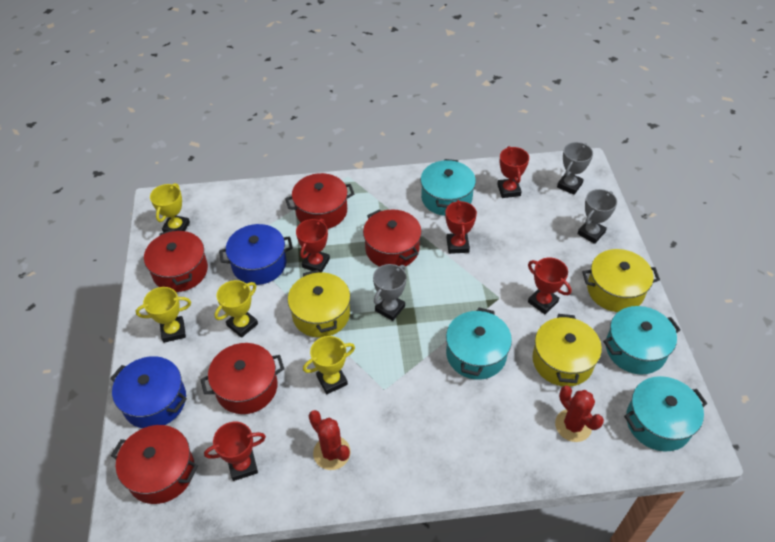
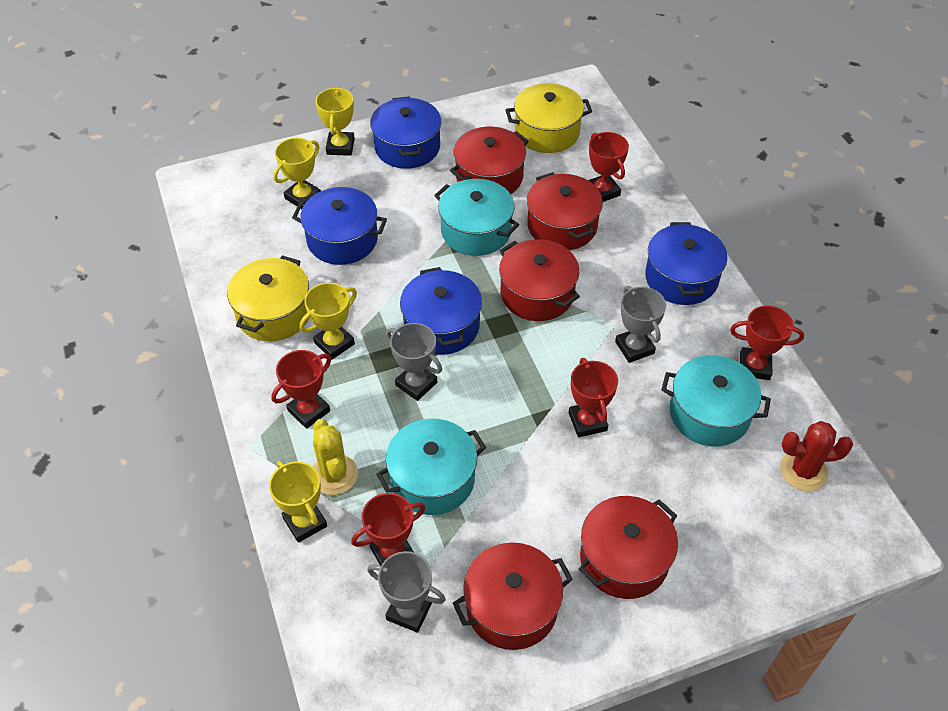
blue pot: 2 -> 4
red cactus: 2 -> 1
turquoise pot: 4 -> 3
yellow cactus: 0 -> 1
yellow pot: 3 -> 2

